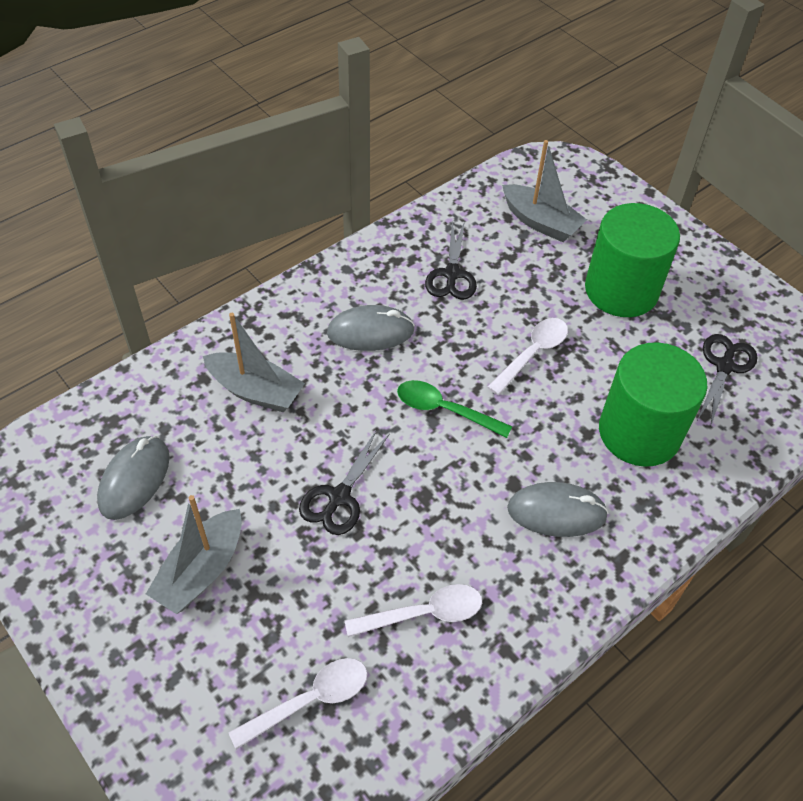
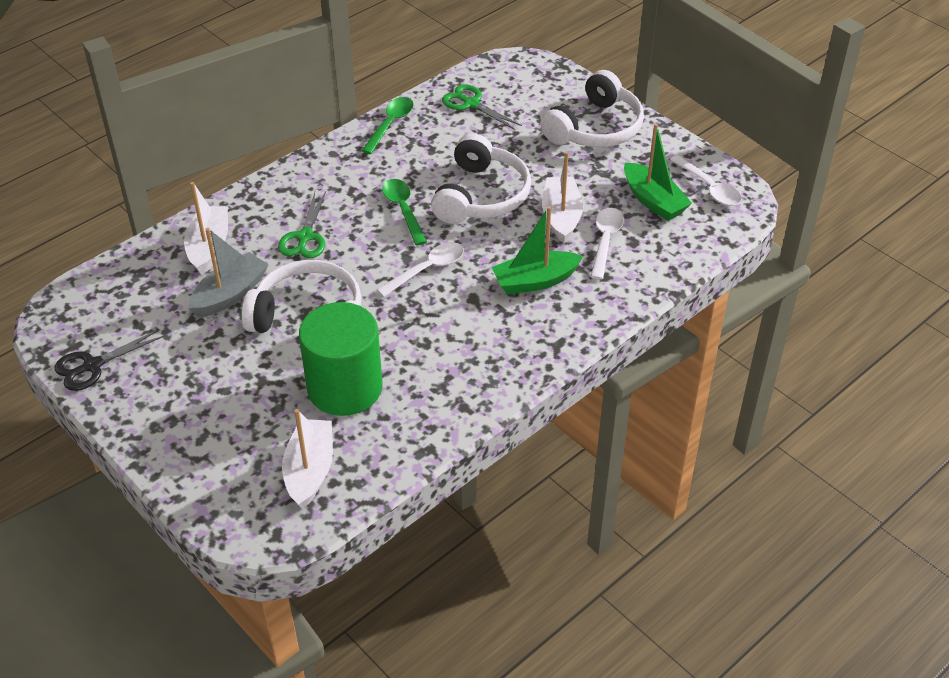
black scissors: 3 -> 1
green boat: 0 -> 2
green cylinder: 2 -> 1
green scissors: 0 -> 2
green spoon: 1 -> 2
grey boat: 3 -> 1
grey mouse: 3 -> 0
white boat: 0 -> 3
white headphones: 0 -> 3

